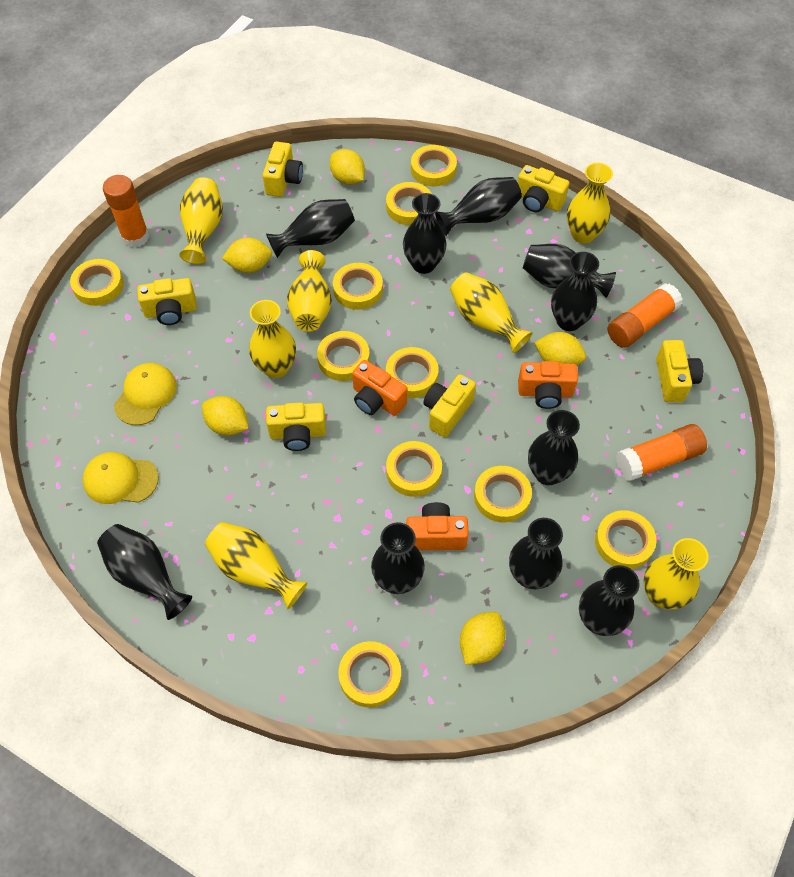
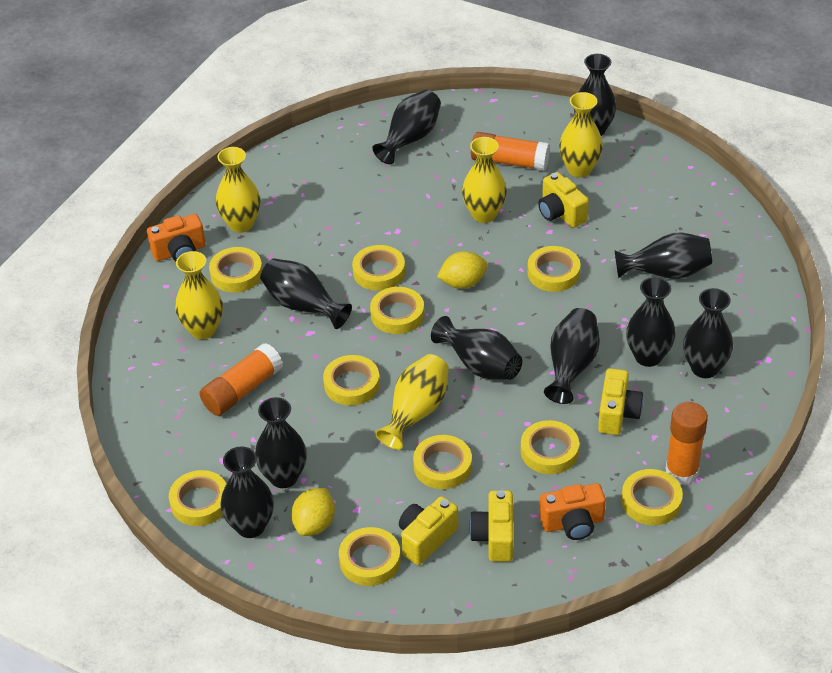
orange camera: 3 -> 2
yellow camera: 6 -> 4
yellow cap: 2 -> 0
yellow lemon: 5 -> 2
yellow vase: 7 -> 5

